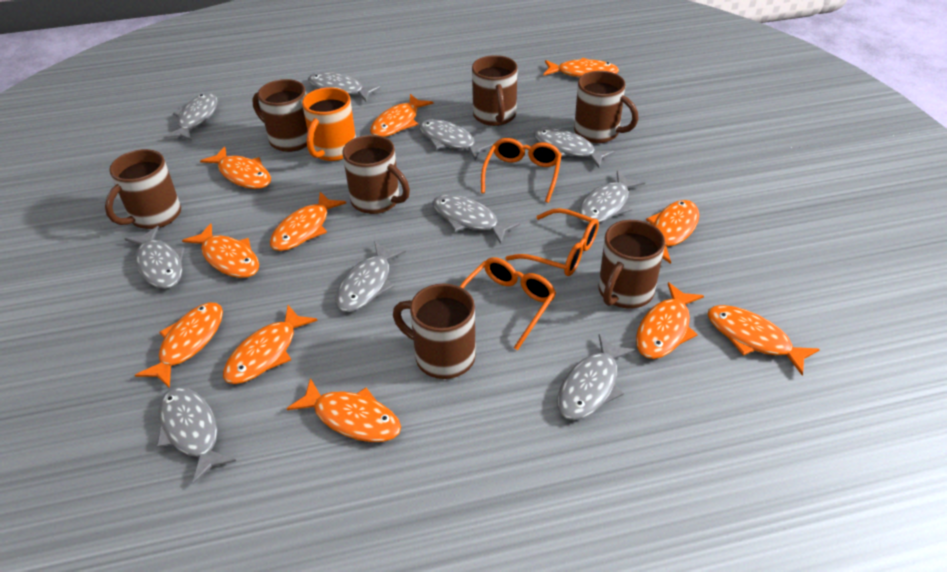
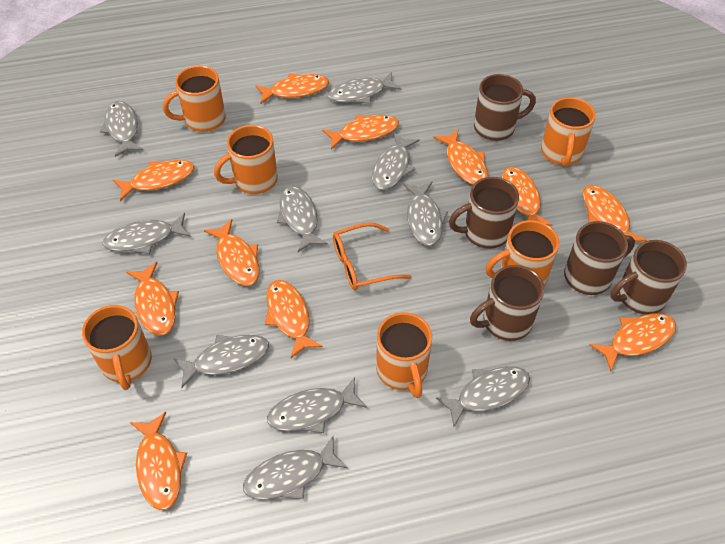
brown mug: 7 -> 5
orange glasses: 3 -> 1
orange mug: 1 -> 6

